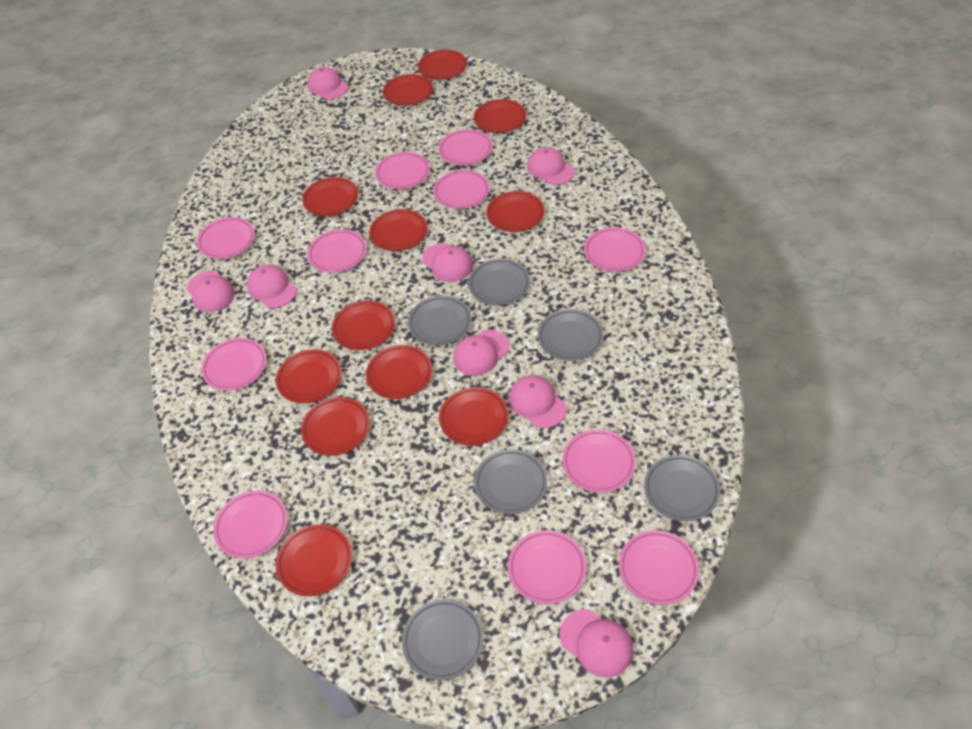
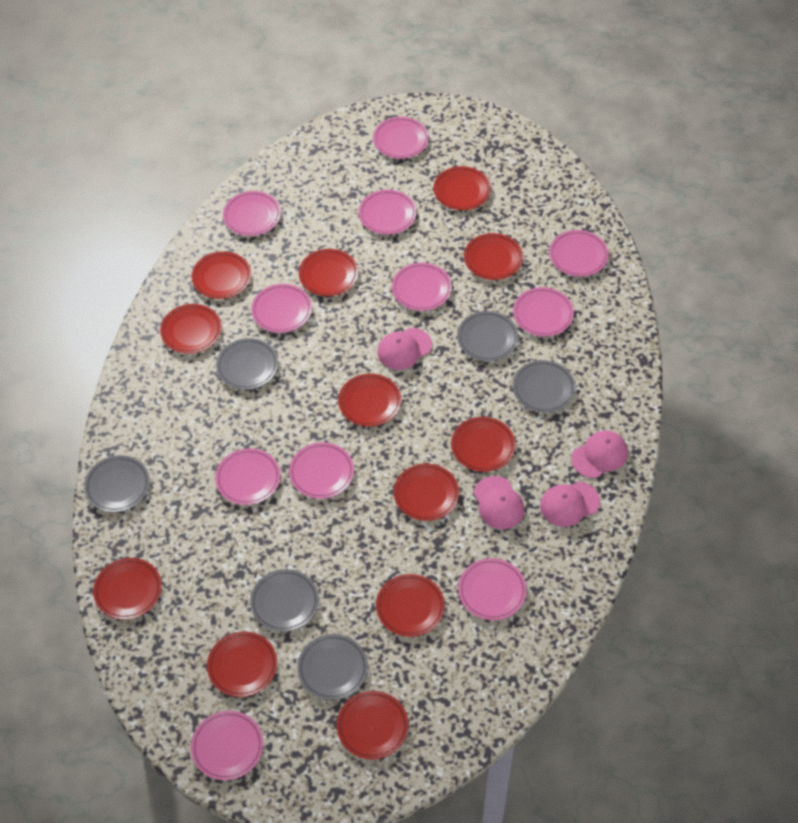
pink cap: 8 -> 4

